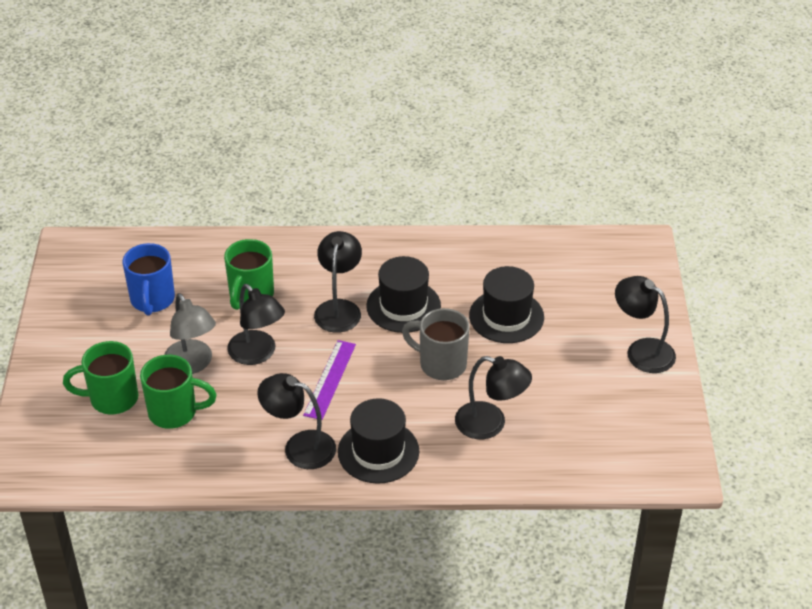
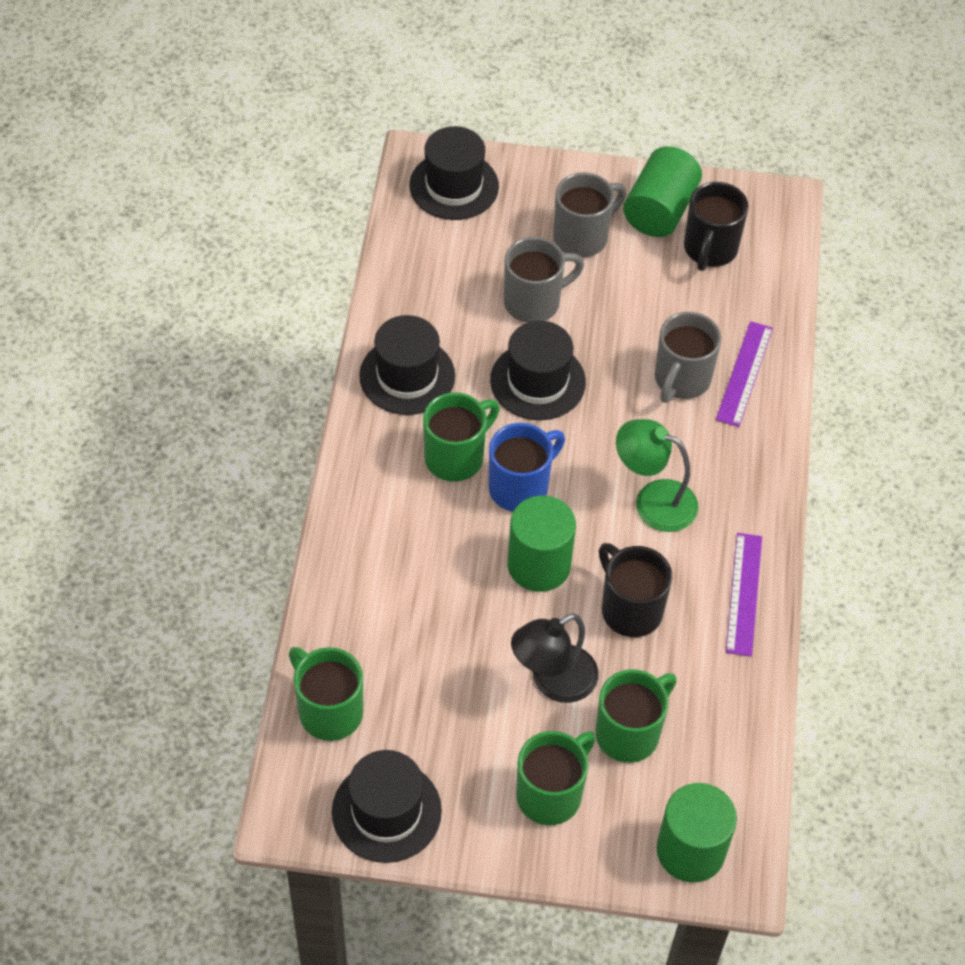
black hat: 3 -> 4
black lamp: 5 -> 1
black mug: 0 -> 2
green cylinder: 0 -> 3
green lamp: 0 -> 1
green mug: 3 -> 4
grey lamp: 1 -> 0
grey mug: 1 -> 3
purple ruler: 1 -> 2

